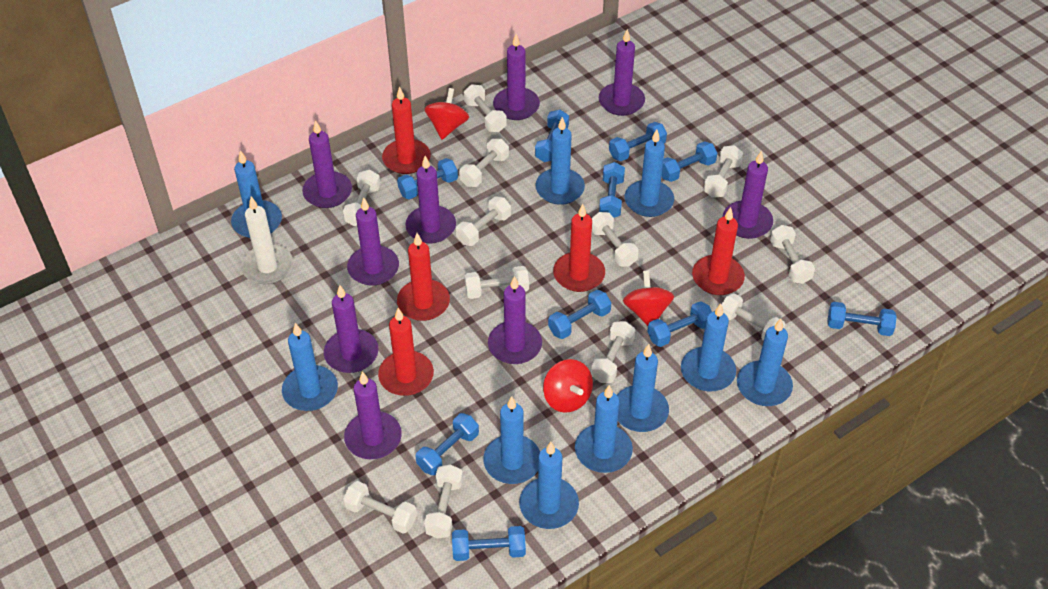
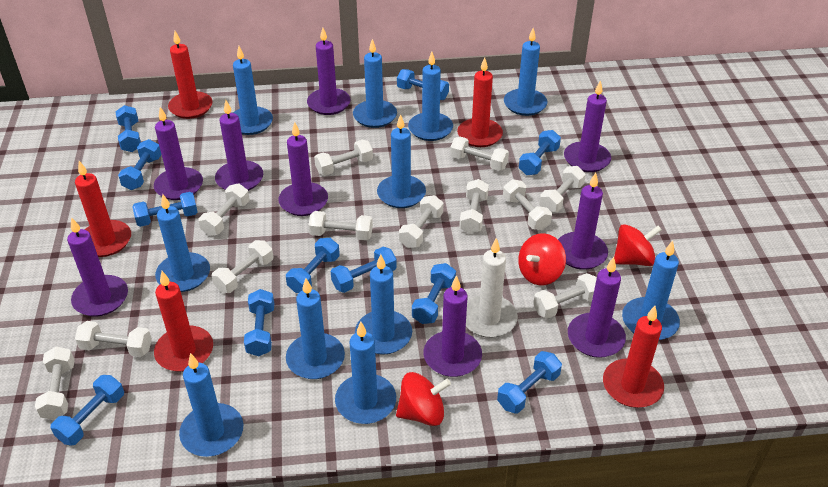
blue candle: 10 -> 11
blue dumbbell: 10 -> 11

